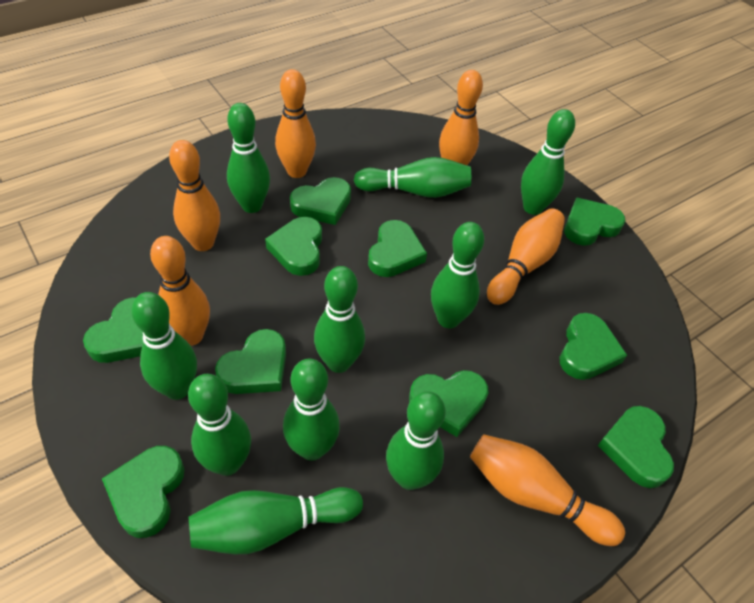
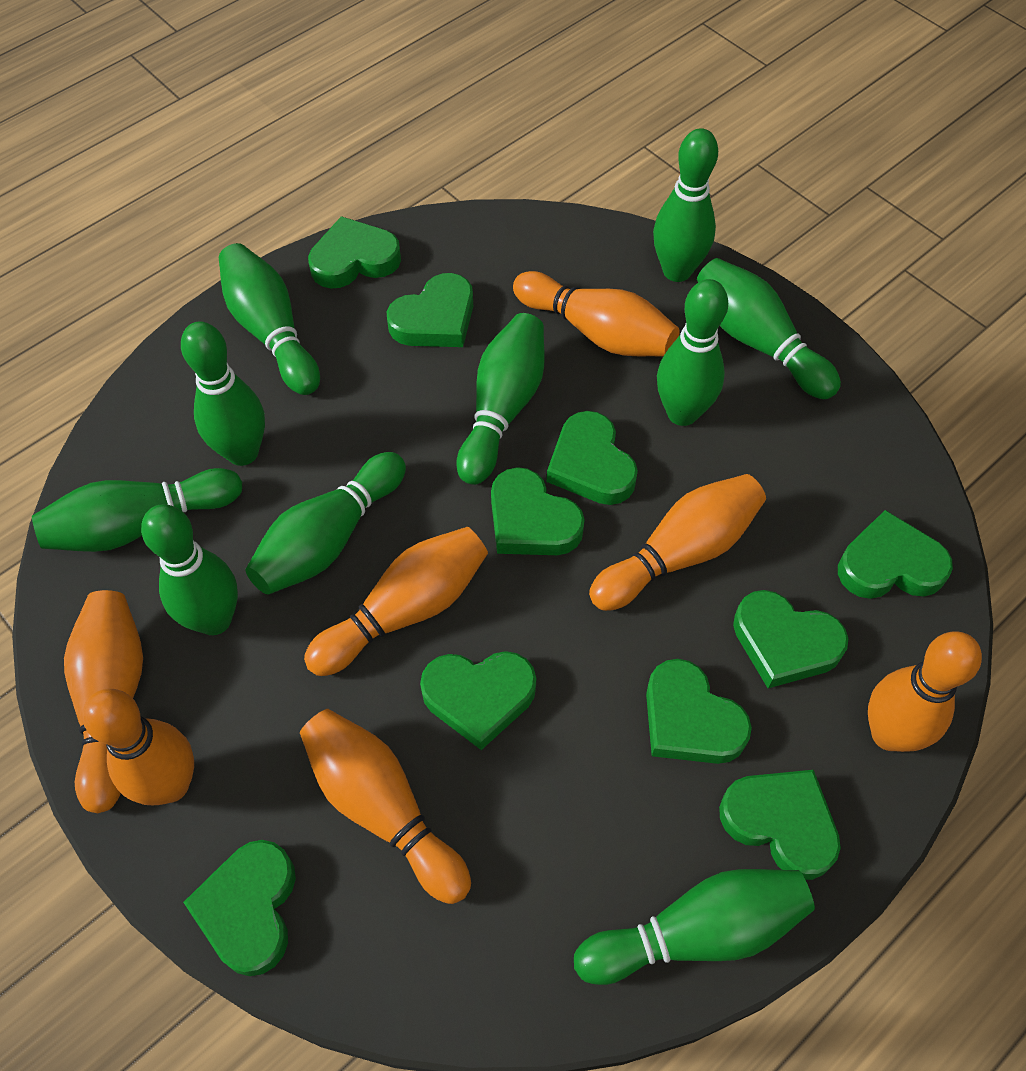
orange bowling pin: 6 -> 7

